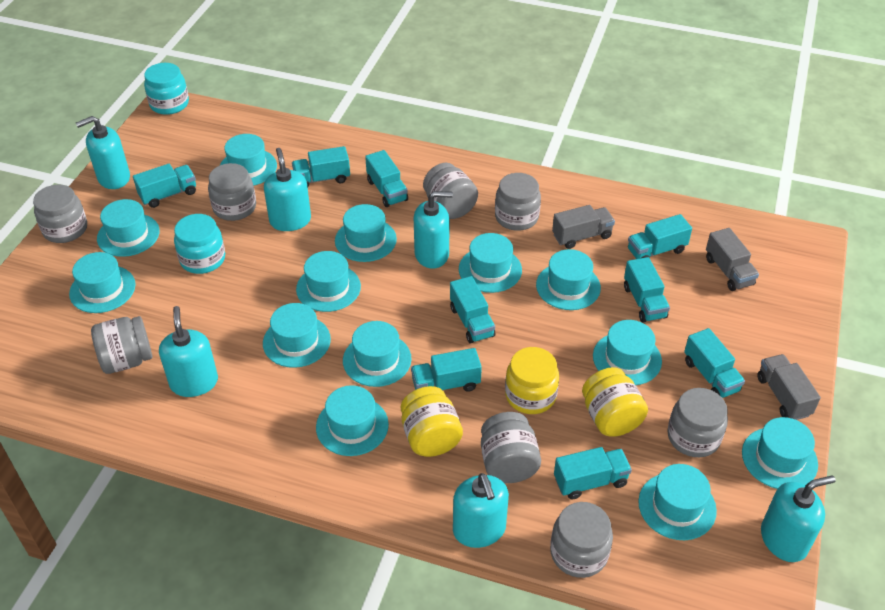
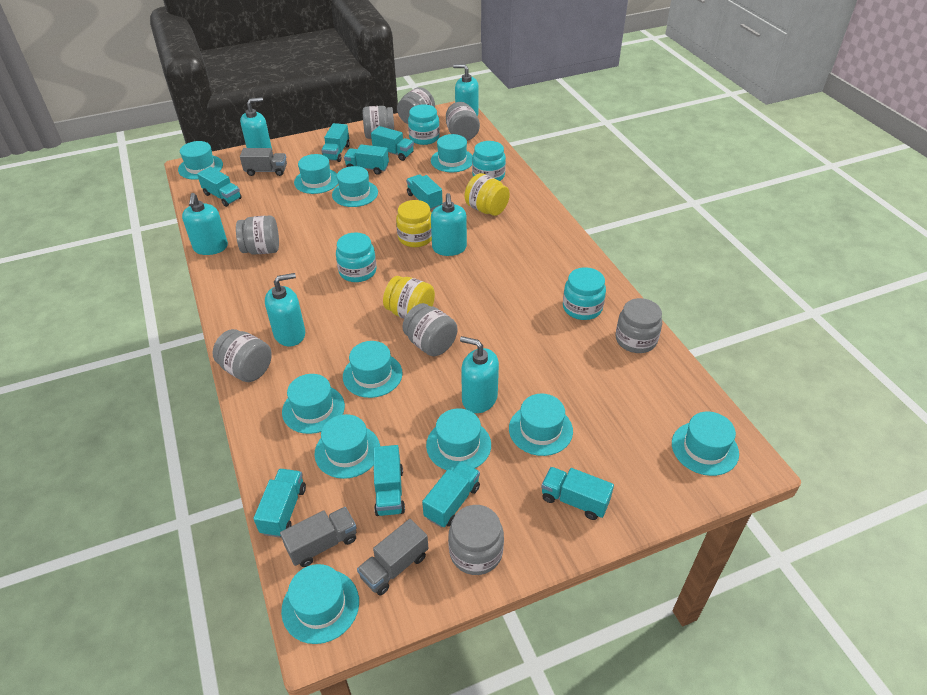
turquoise hat: 13 -> 11
turquoise jar: 2 -> 4

